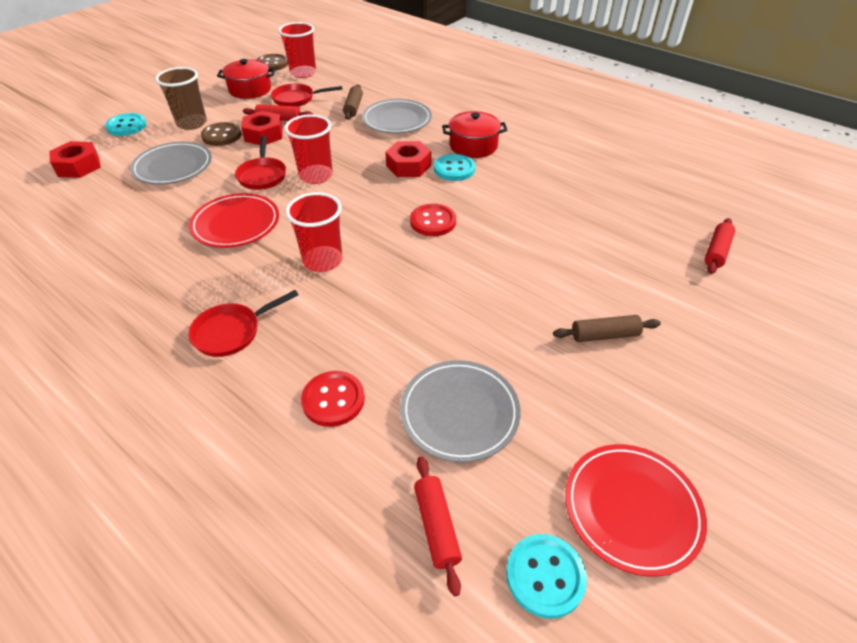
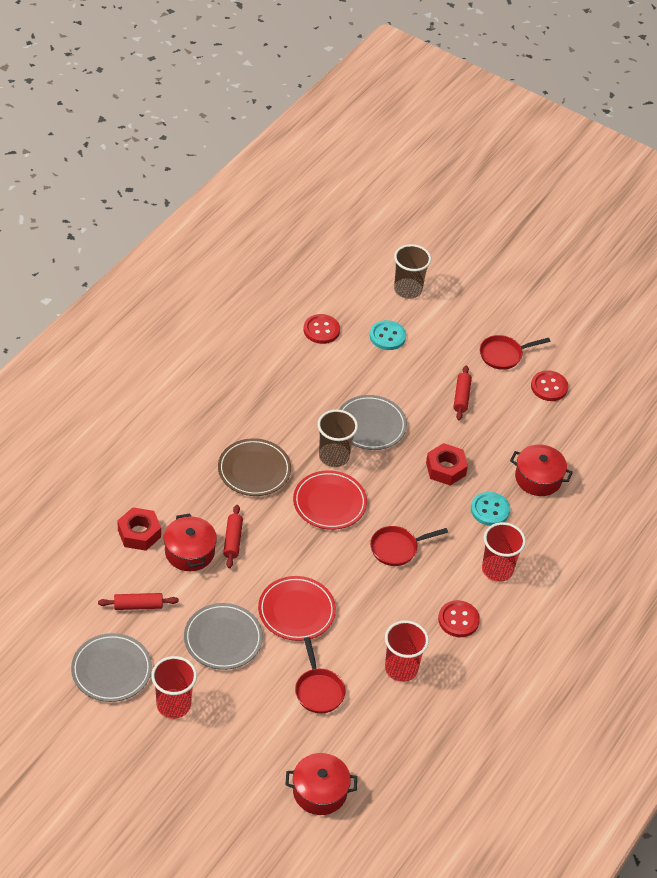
brown button: 2 -> 0
brown cup: 1 -> 2
brown plate: 0 -> 1
brown rolling pin: 2 -> 0
red button: 2 -> 3
red nut: 3 -> 2
red pot: 2 -> 3
turquoise button: 3 -> 2

